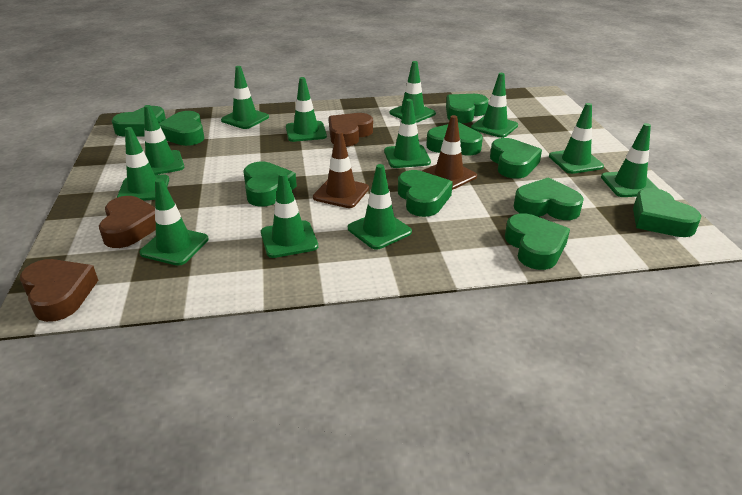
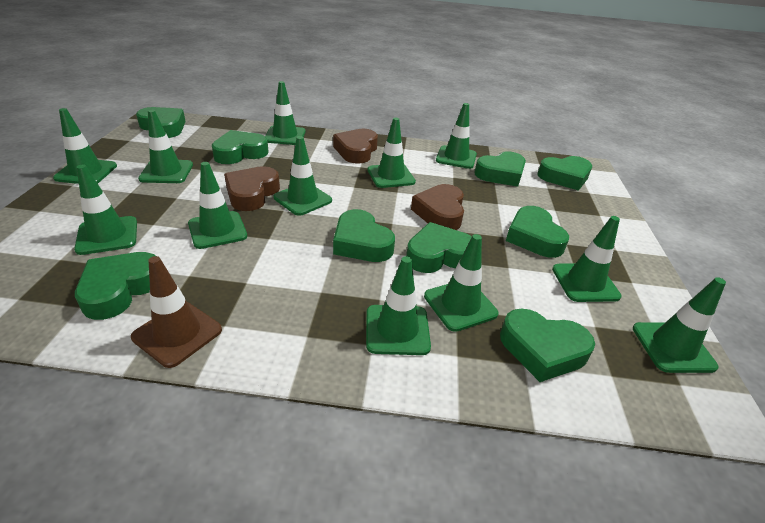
brown traffic cone: 2 -> 1
green heart: 10 -> 9

